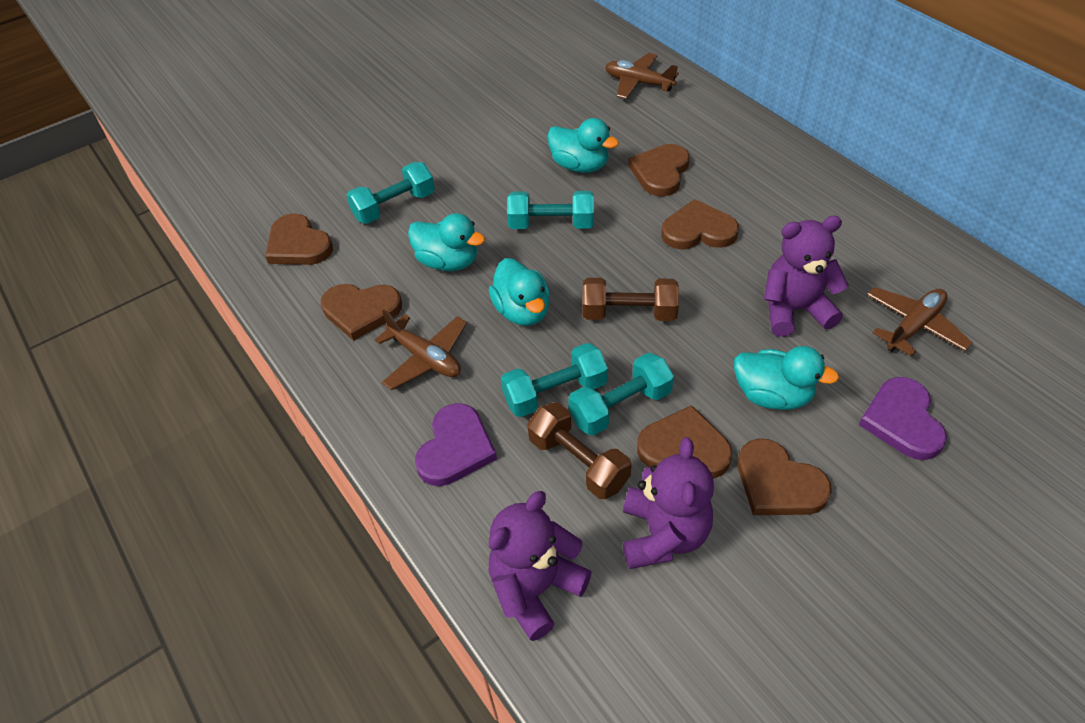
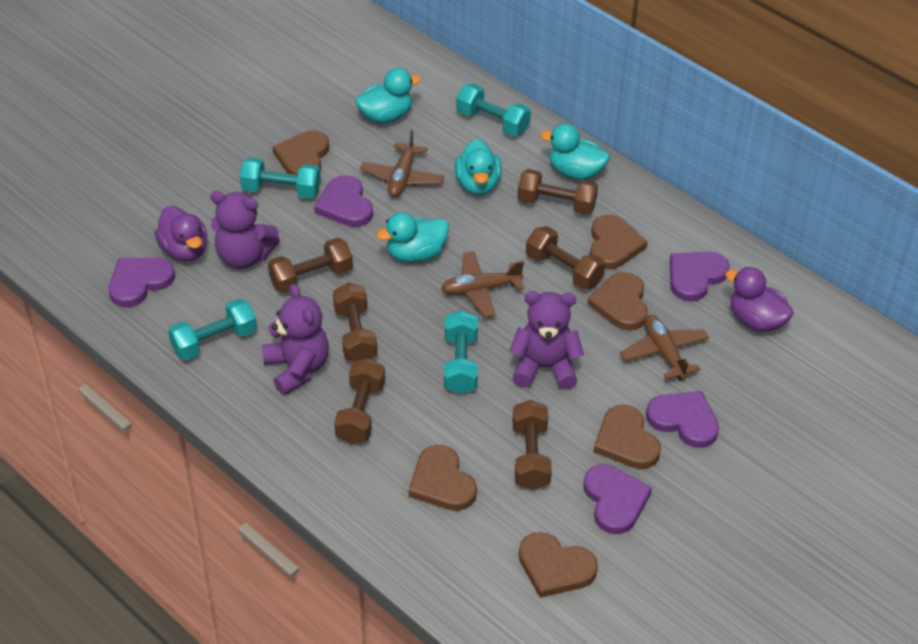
brown dumbbell: 2 -> 6
purple duck: 0 -> 2
purple heart: 2 -> 5

